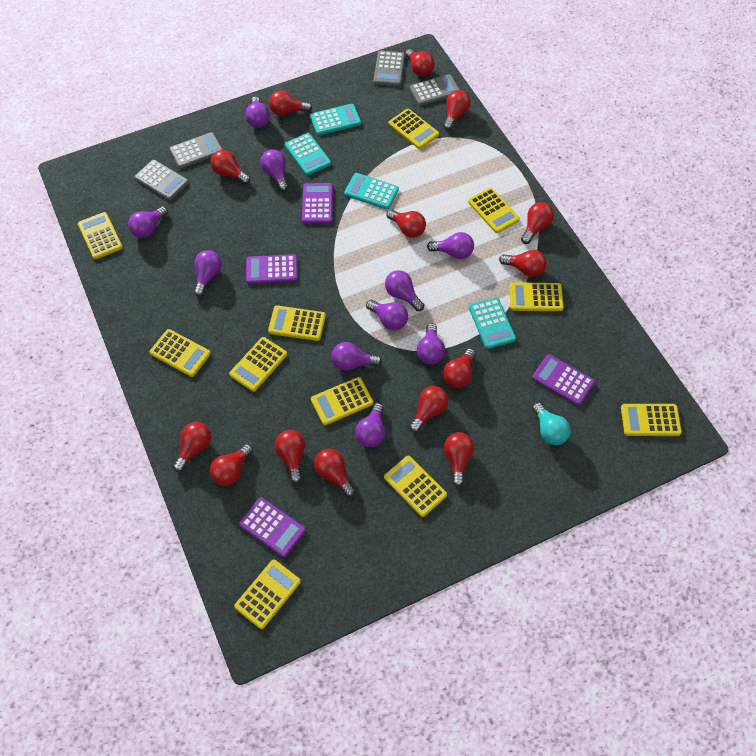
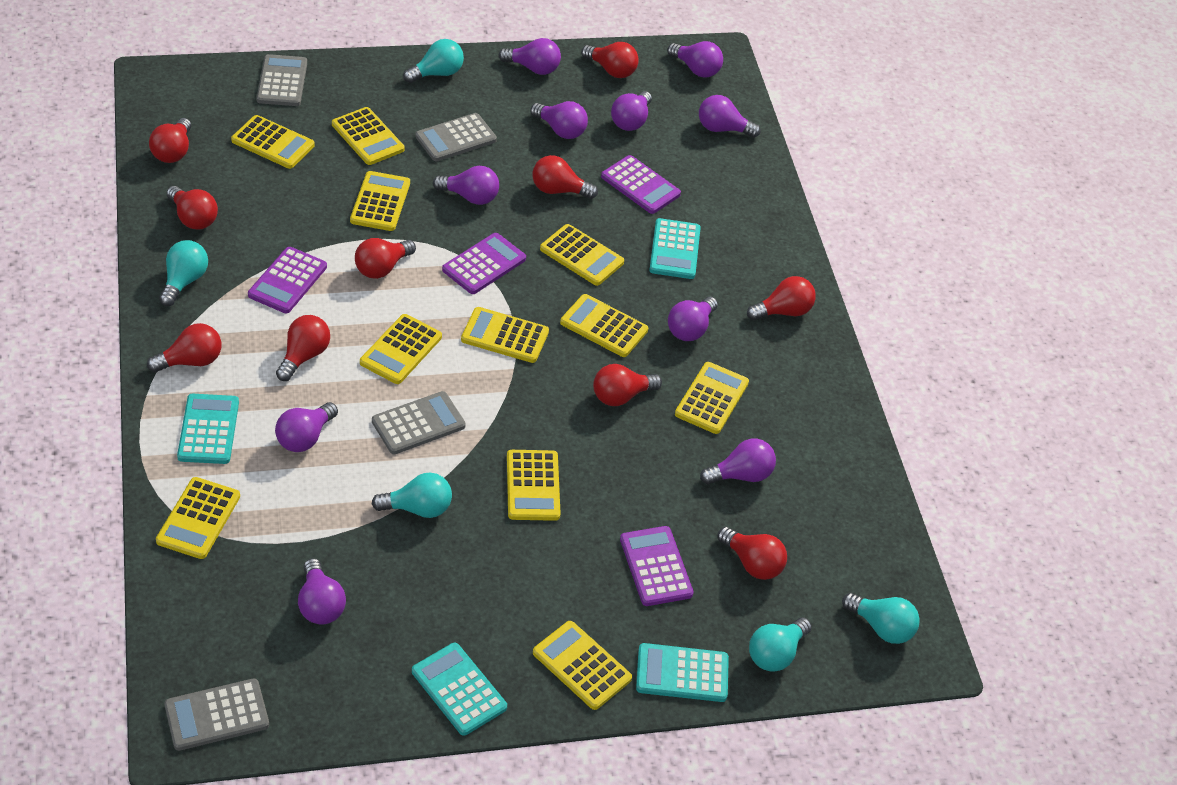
red light bulb: 14 -> 10
turquoise light bulb: 1 -> 5

